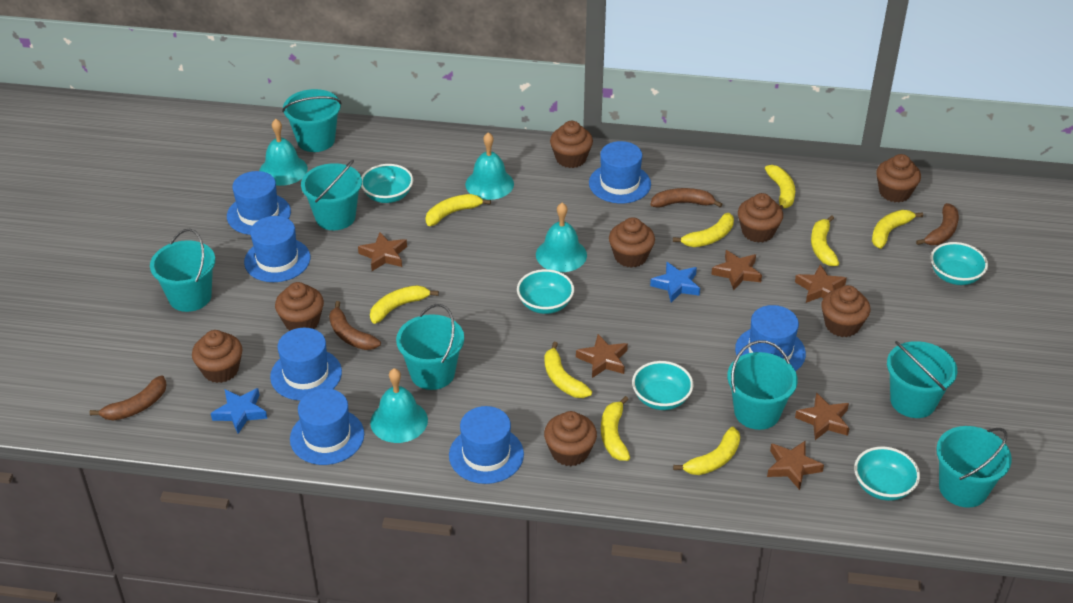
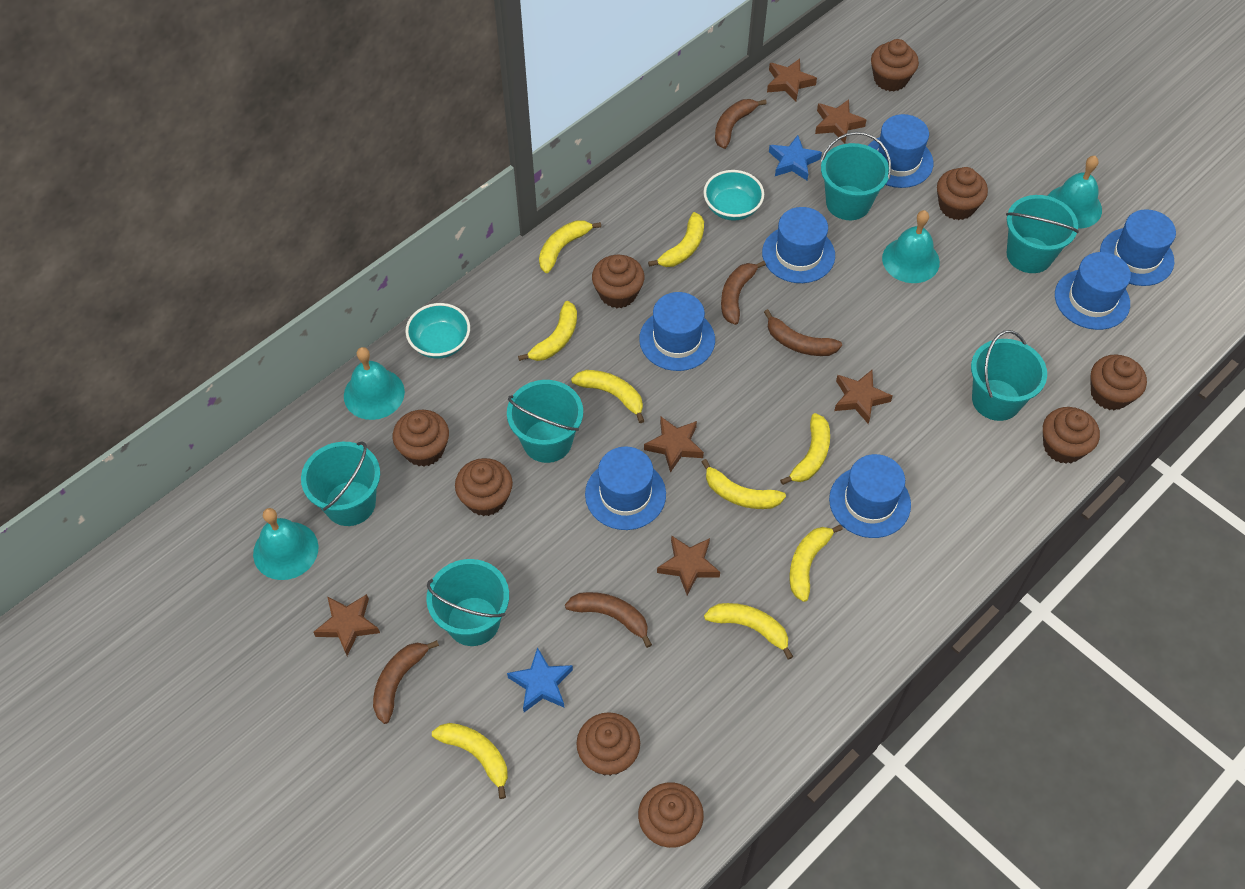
brown banana: 4 -> 5
brown cupcake: 8 -> 9
turquoise bowl: 5 -> 2
turquoise bucket: 7 -> 6

